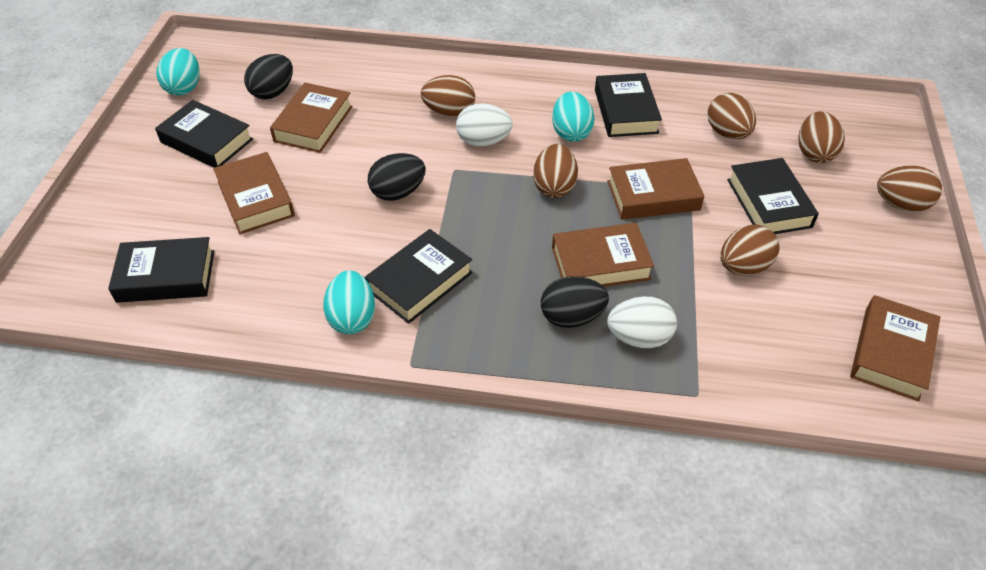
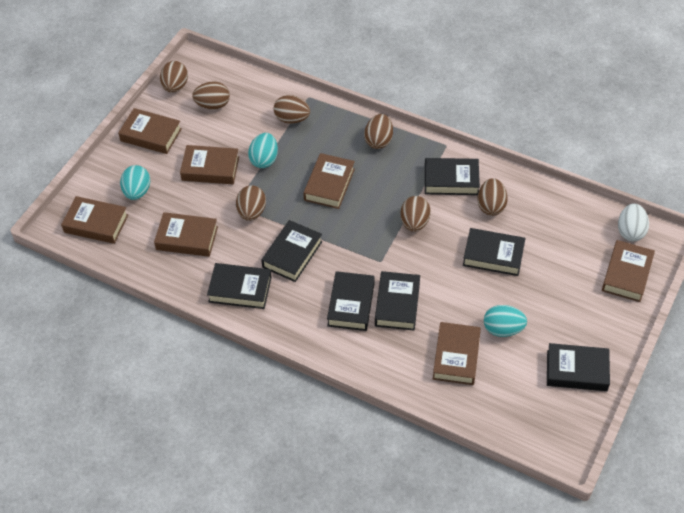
black book: 5 -> 7
black egg: 3 -> 0
brown book: 5 -> 7
brown egg: 6 -> 7
white egg: 2 -> 1

